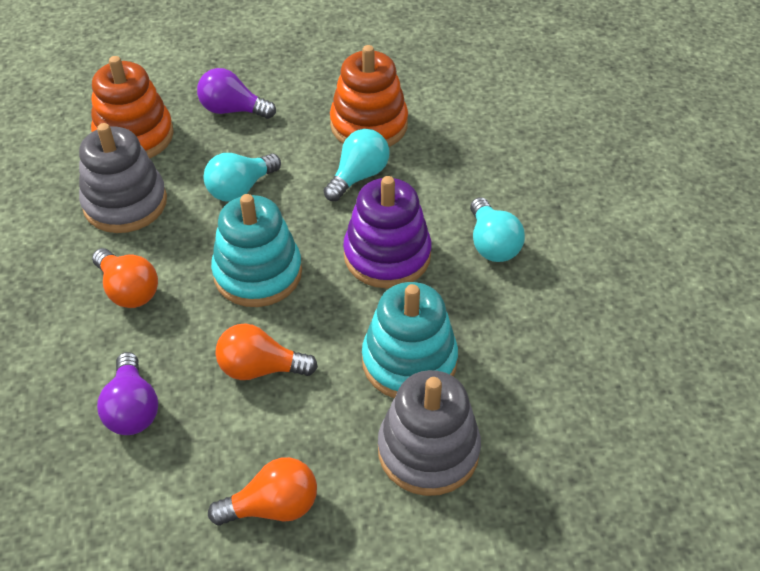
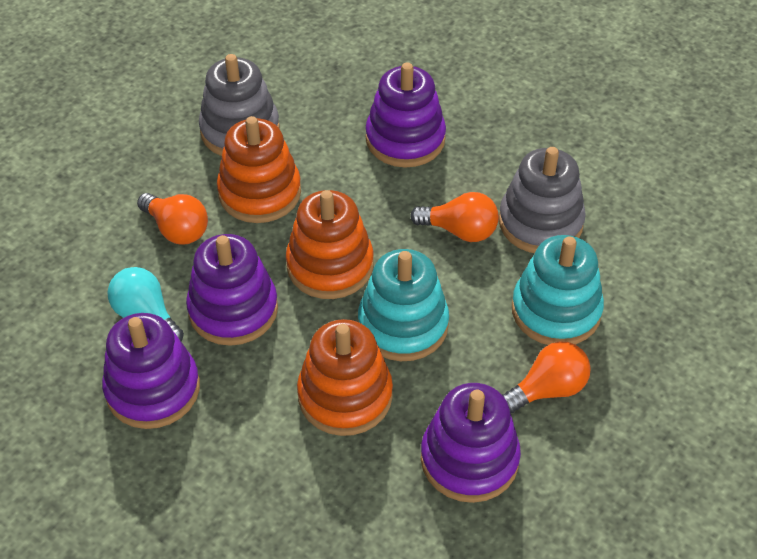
orange stacking toy: 2 -> 3
purple light bulb: 2 -> 0
purple stacking toy: 1 -> 4
turquoise light bulb: 3 -> 1

